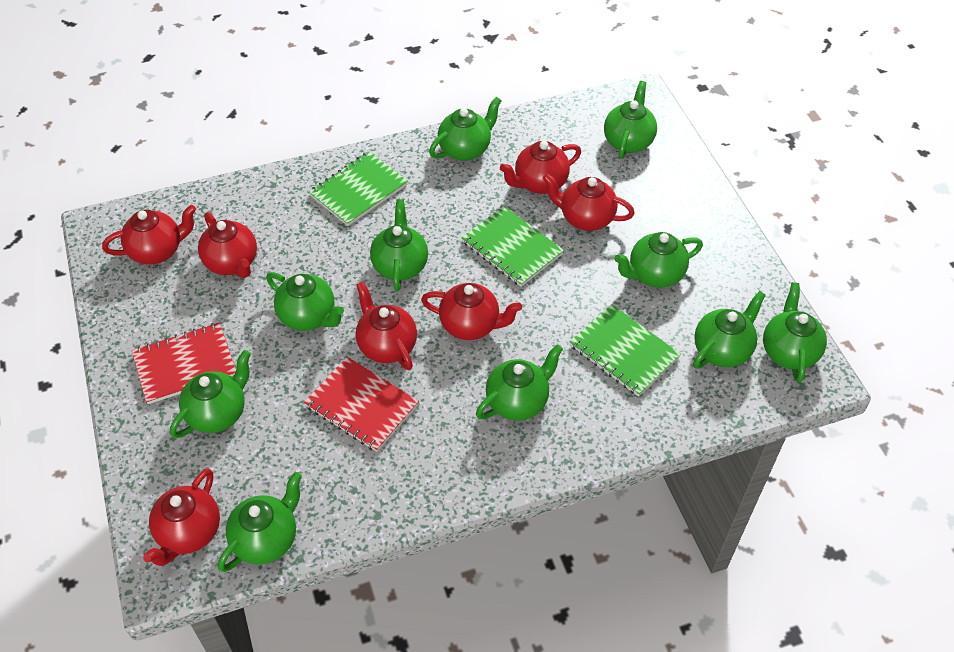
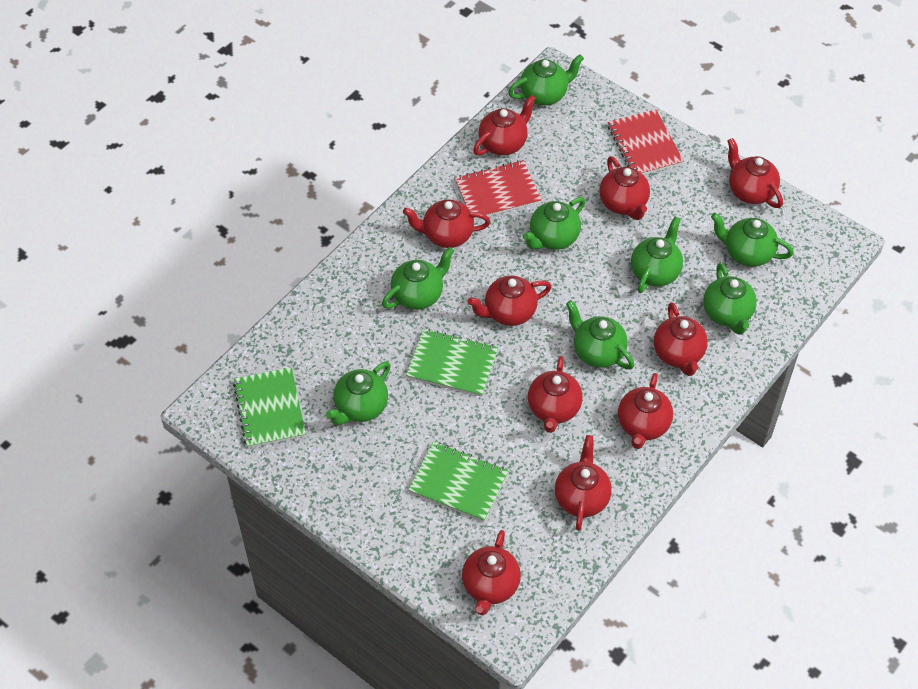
green teapot: 10 -> 8
red teapot: 7 -> 10

